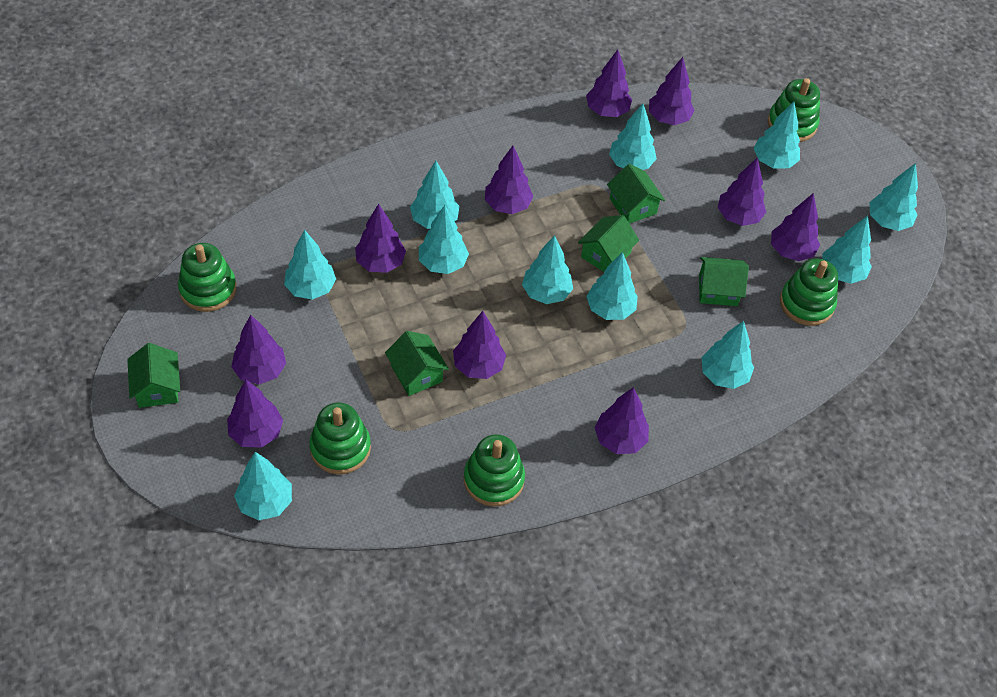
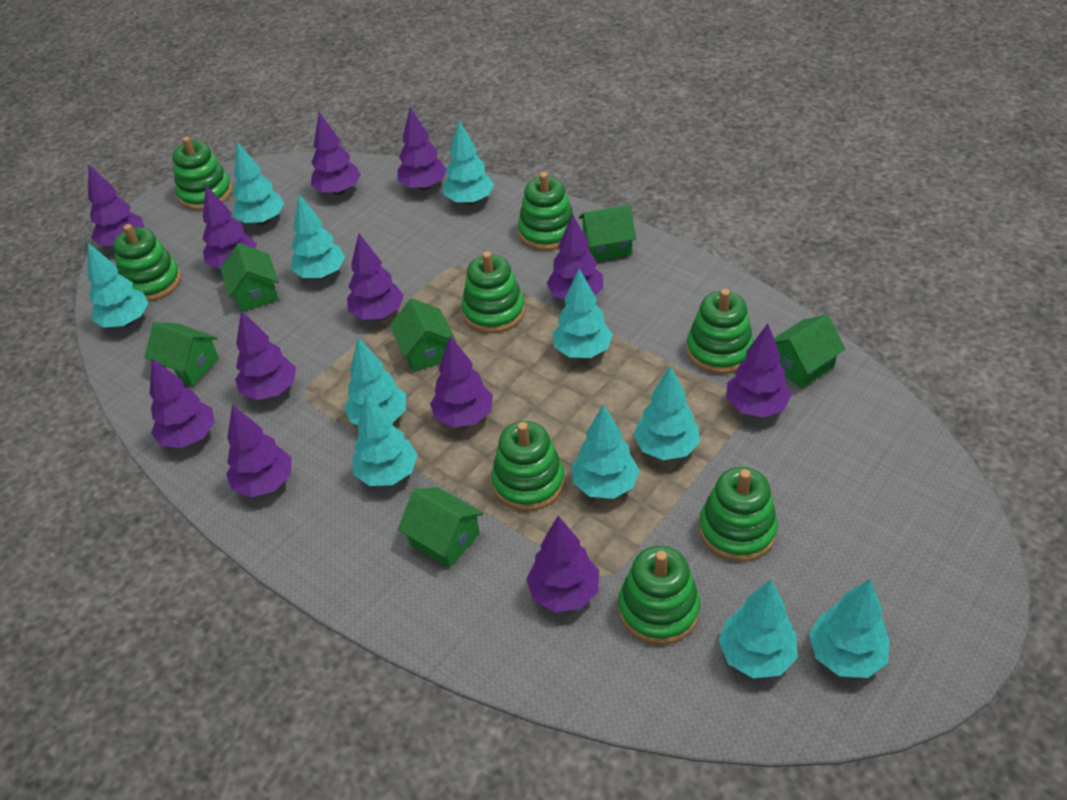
green house: 5 -> 6
green stacking toy: 5 -> 8
purple tree: 10 -> 12

